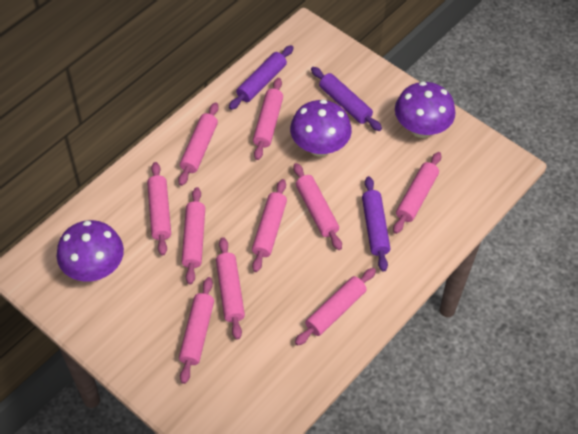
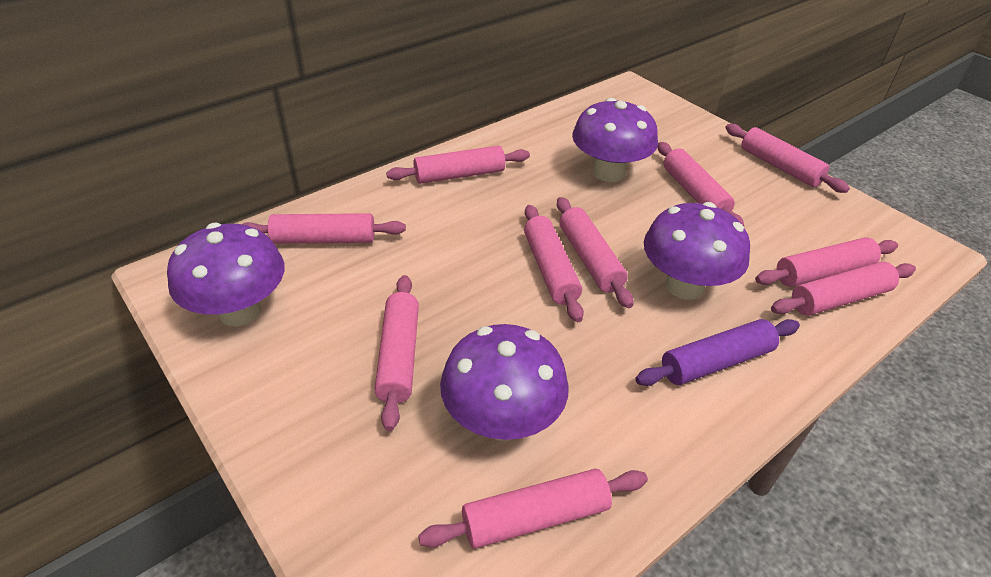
purple mushroom: 3 -> 4
purple rolling pin: 3 -> 1

